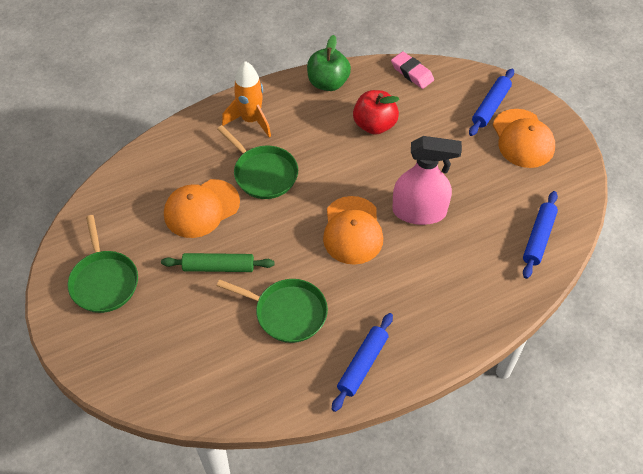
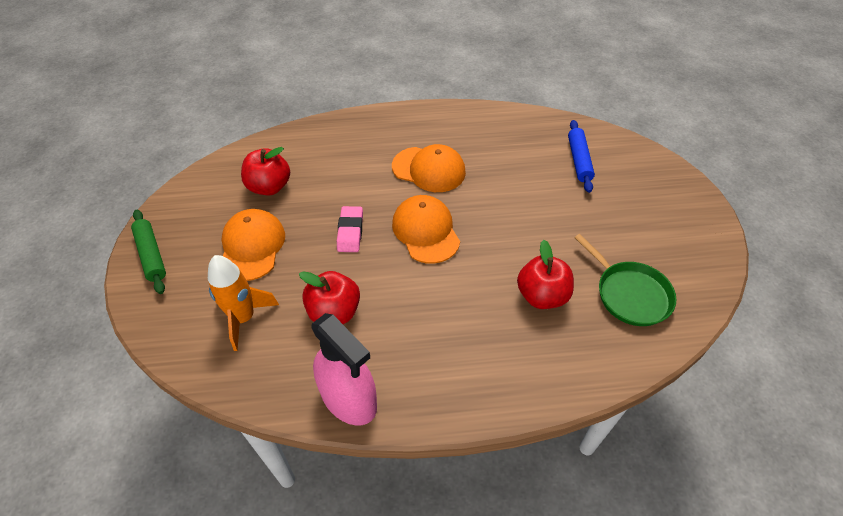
blue rolling pin: 3 -> 1
green apple: 1 -> 0
green pan: 3 -> 1
red apple: 1 -> 3

